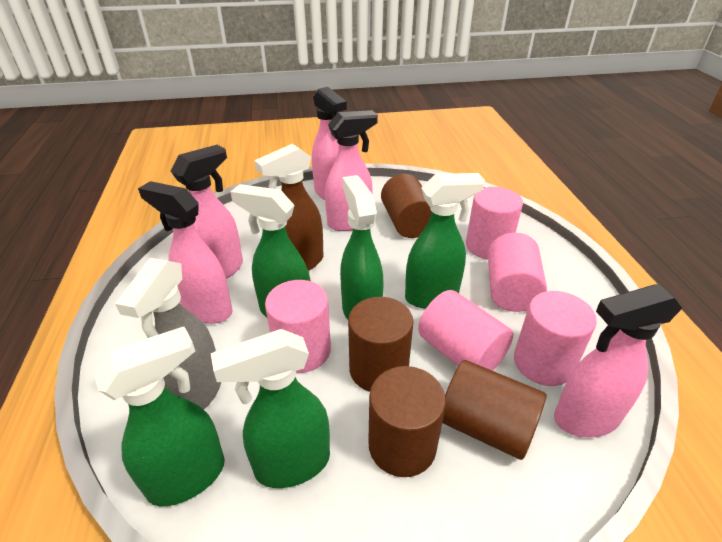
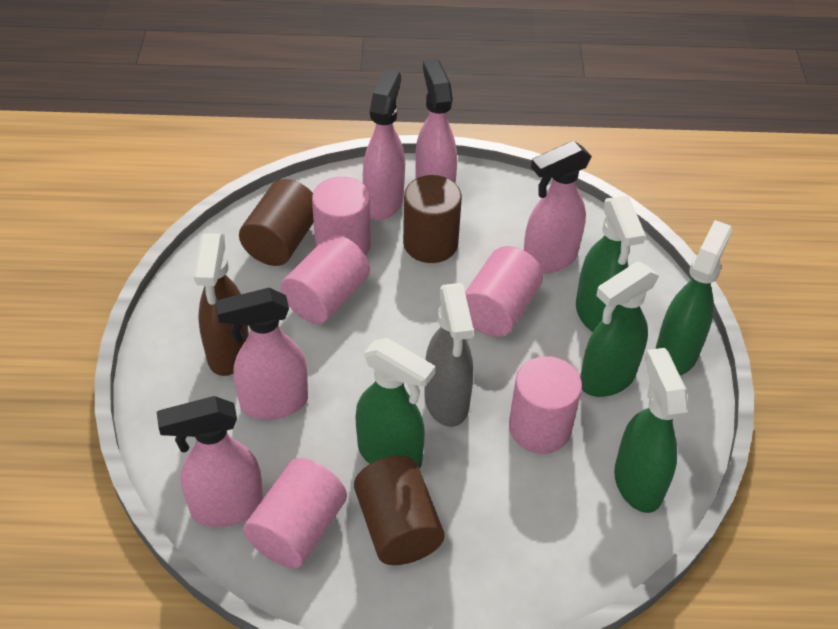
brown cylinder: 4 -> 3

